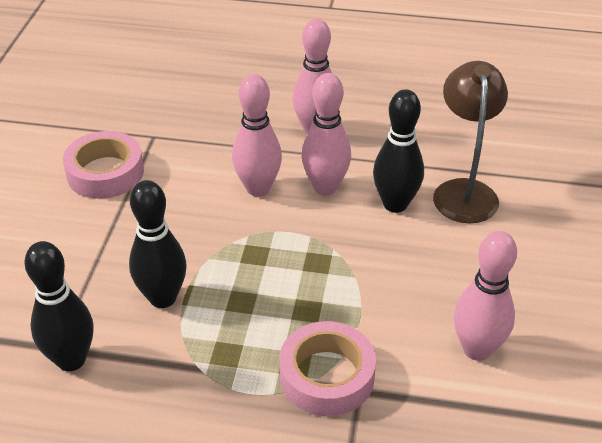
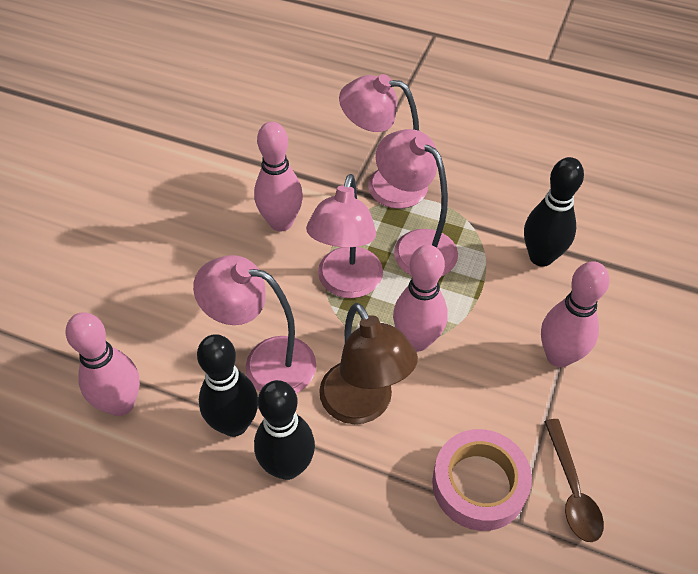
brown spoon: 0 -> 1
pink lamp: 0 -> 4
pink tape: 2 -> 1

